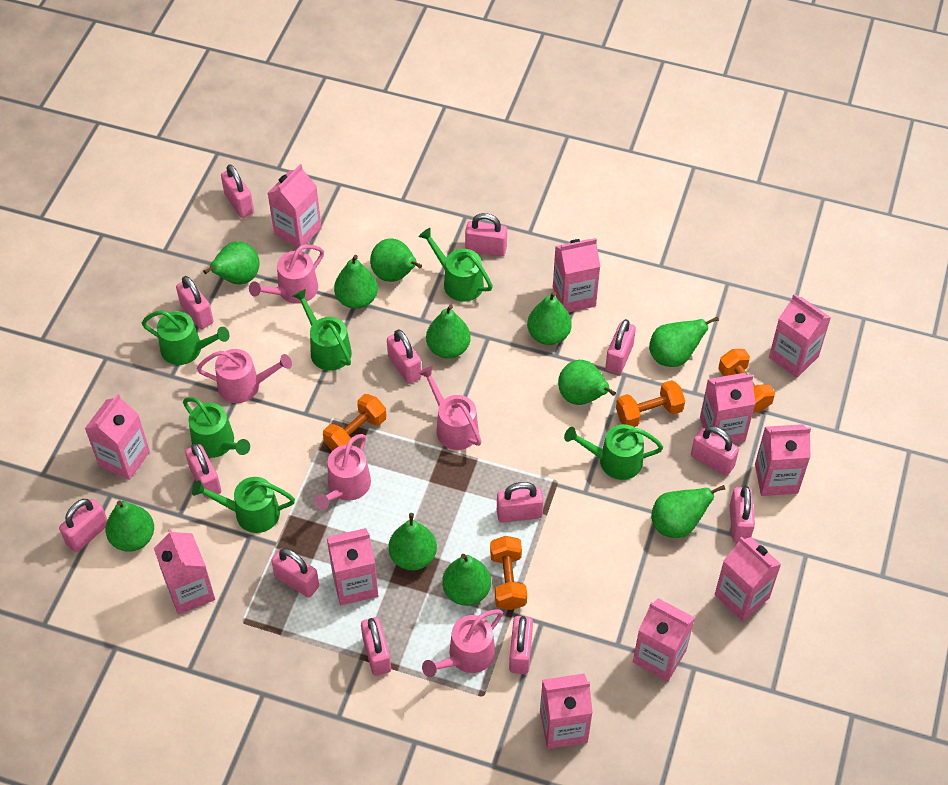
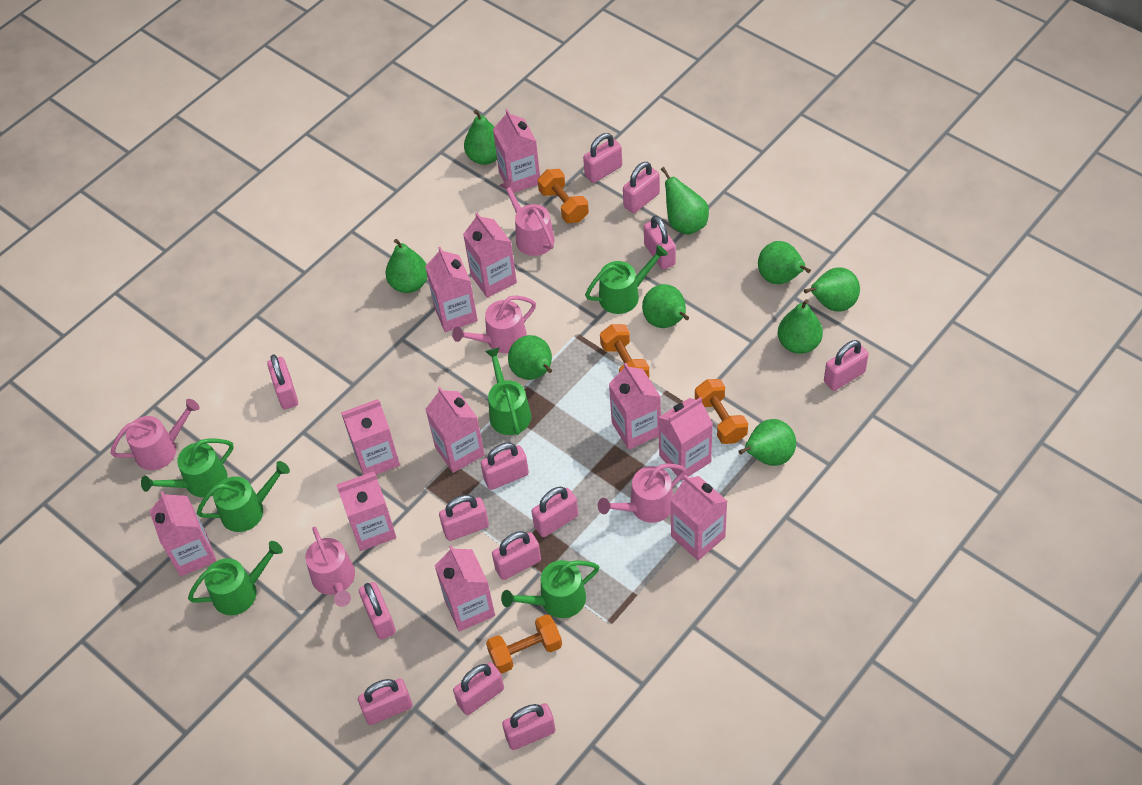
green pear: 11 -> 9

